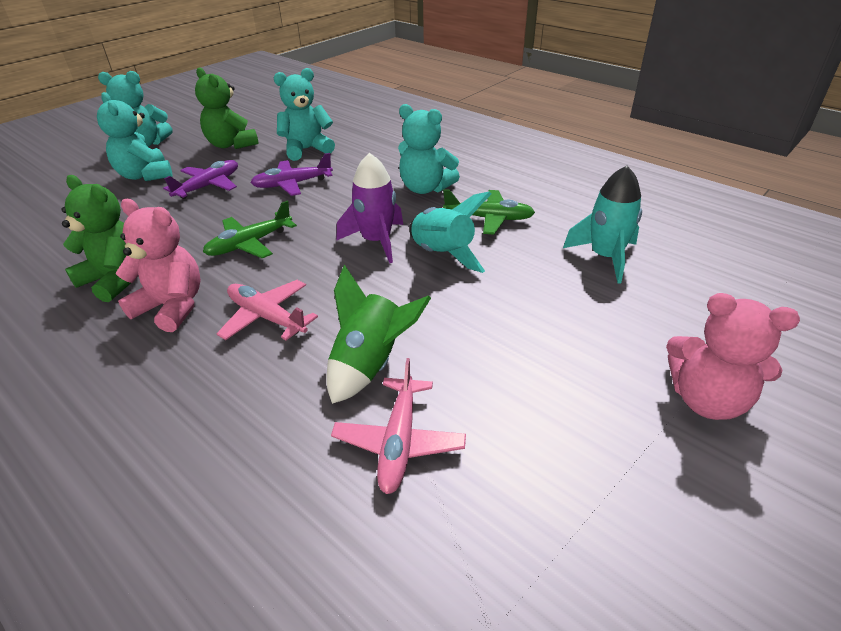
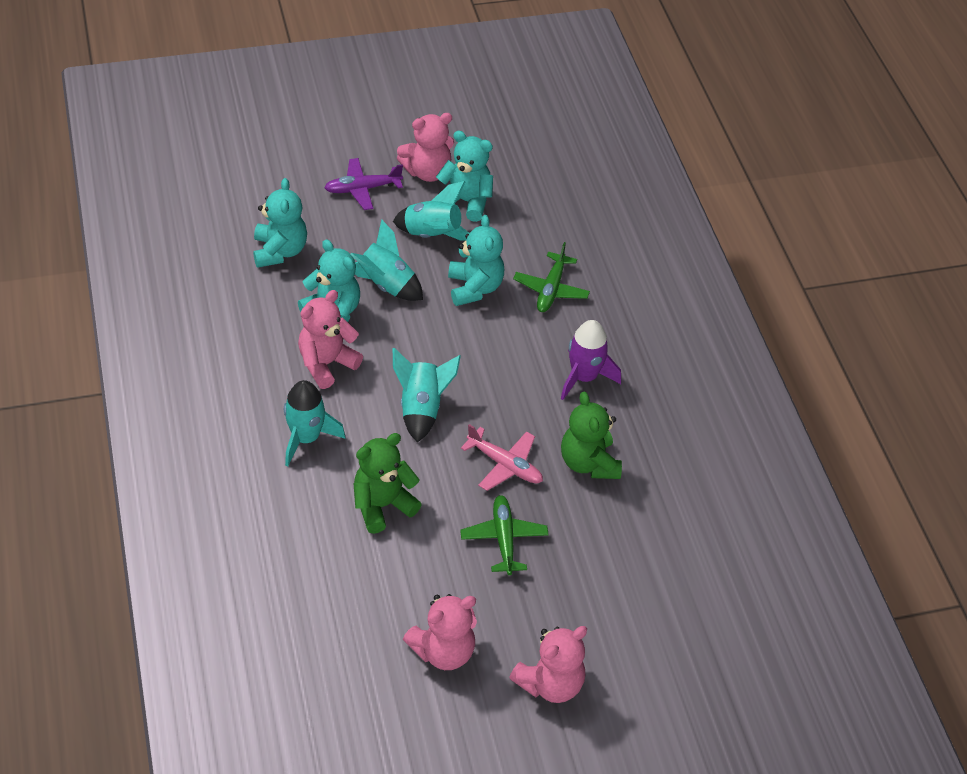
green rocket: 1 -> 0
pink plane: 2 -> 1
pink teddy bear: 2 -> 4
purple plane: 2 -> 1
turquoise rocket: 2 -> 4

